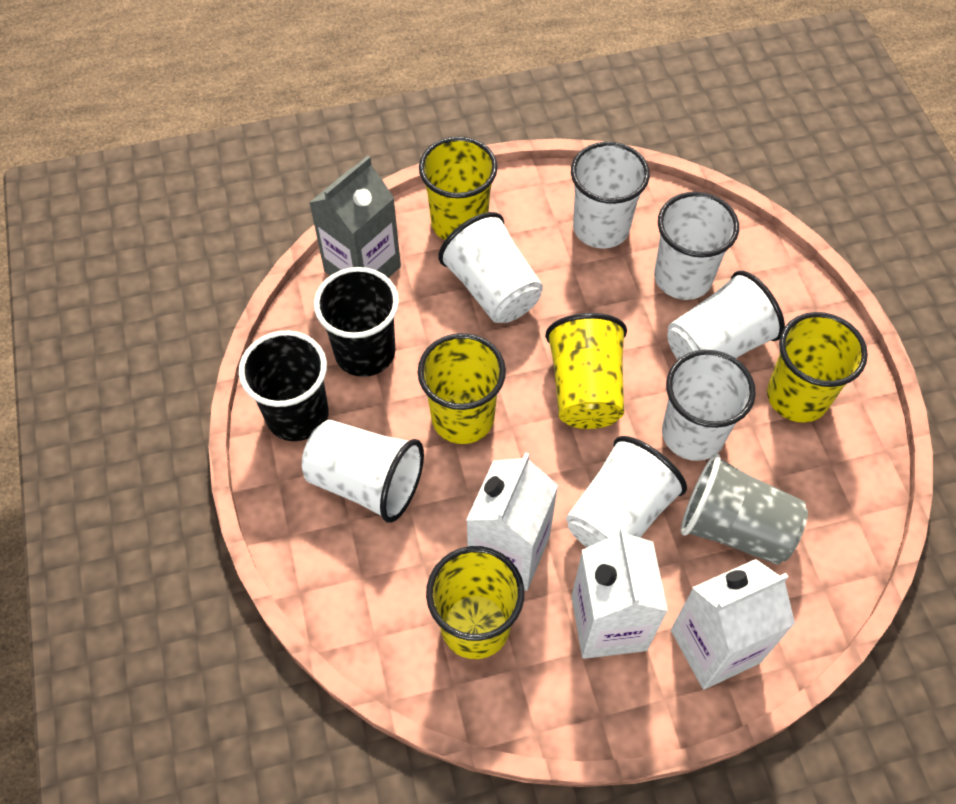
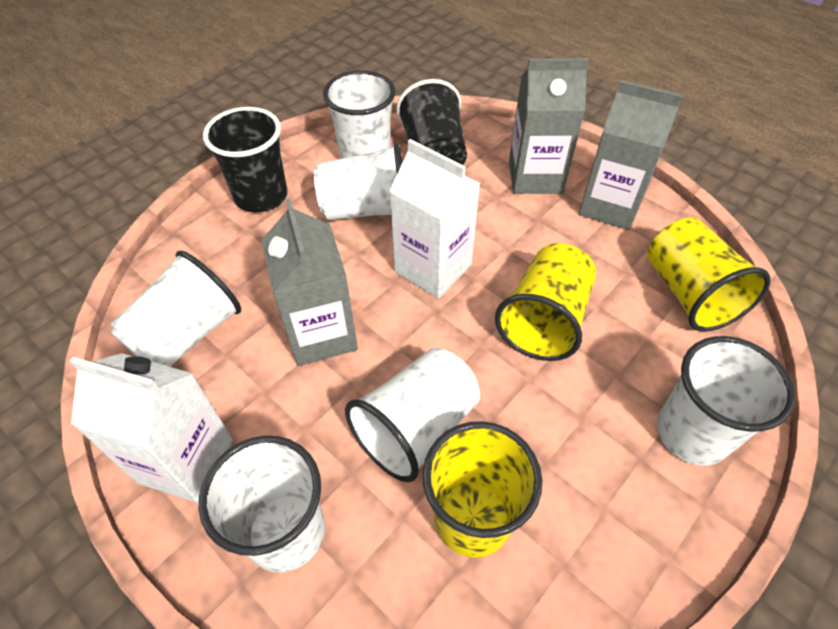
grey carton: 1 -> 3
grey cup: 1 -> 0
white carton: 3 -> 2
white cup: 7 -> 6
yellow cup: 5 -> 3

